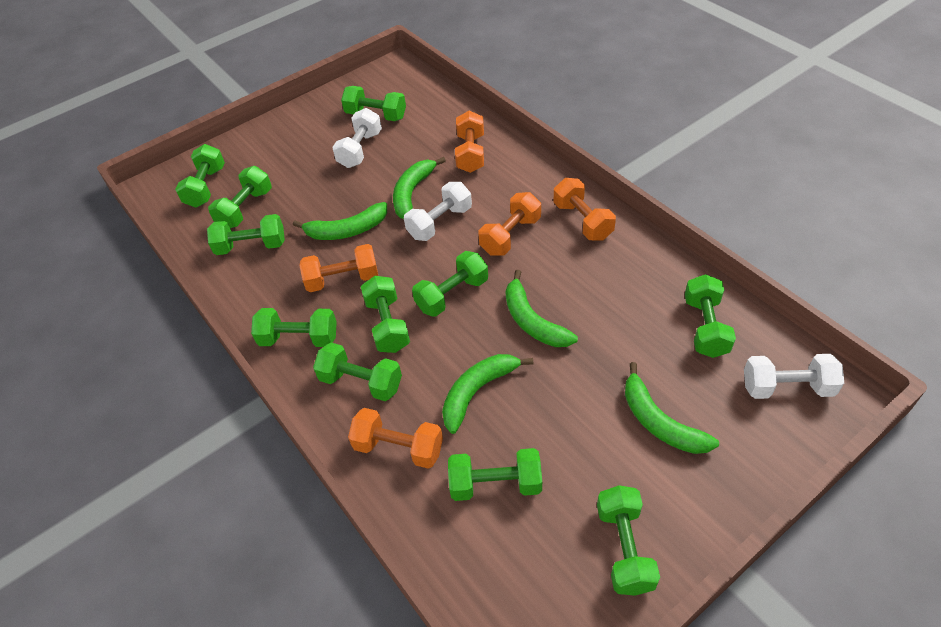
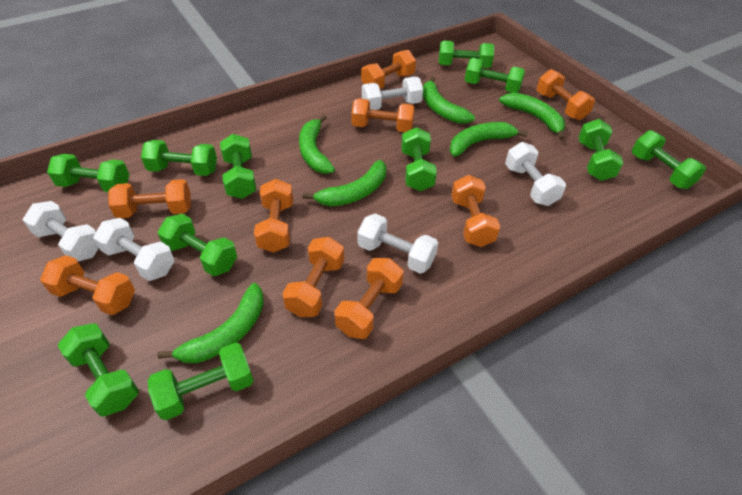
green banana: 5 -> 6
orange dumbbell: 5 -> 9
white dumbbell: 3 -> 5

